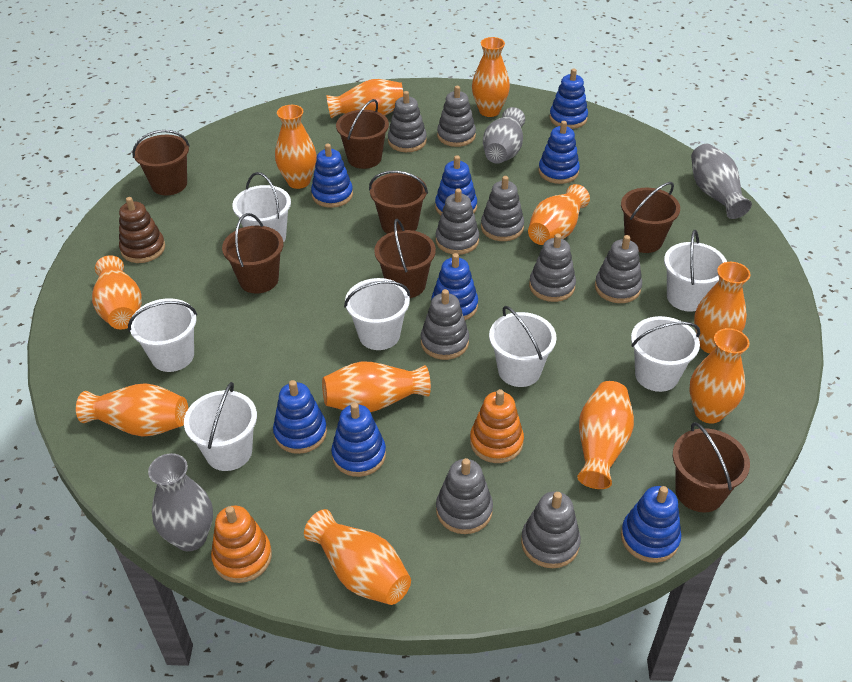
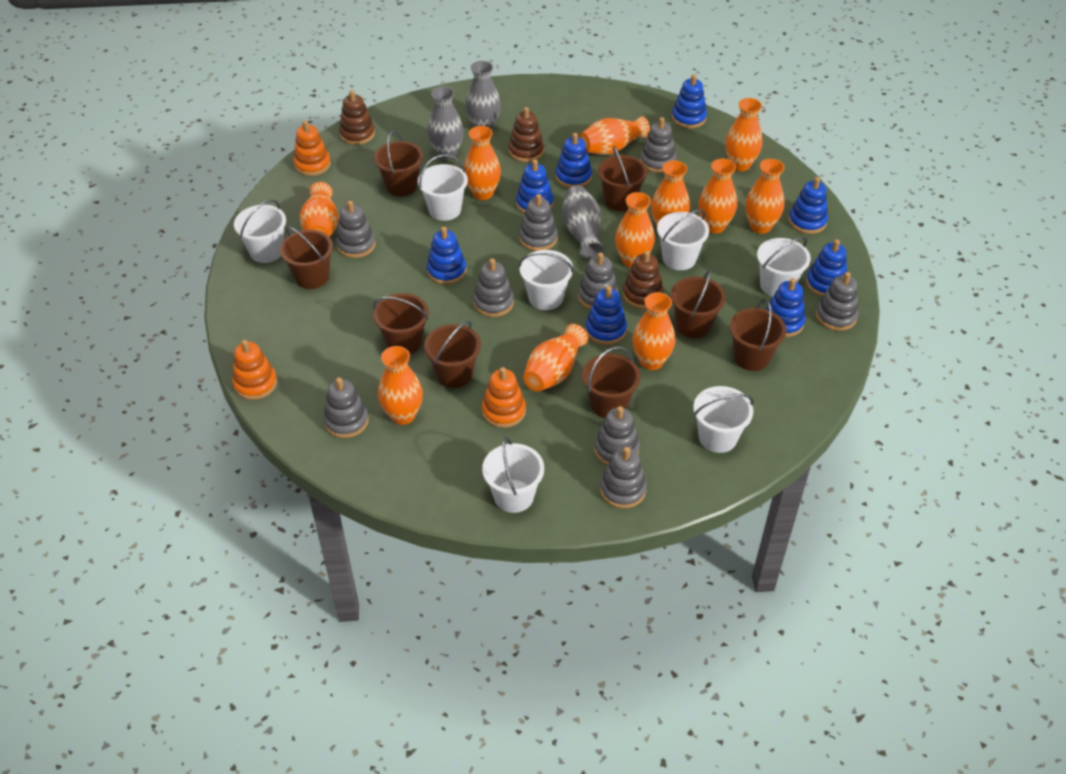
brown bucket: 7 -> 8
brown stacking toy: 1 -> 3
orange stacking toy: 2 -> 3

